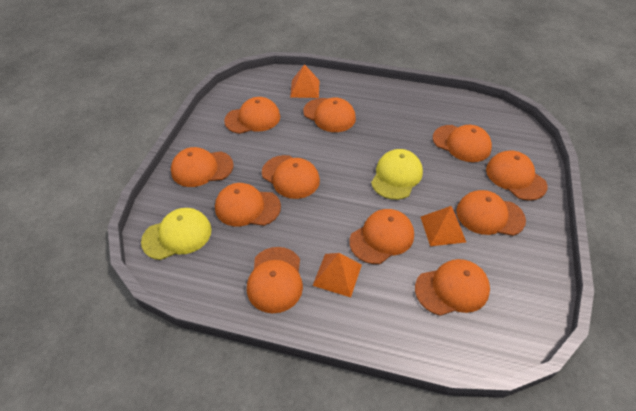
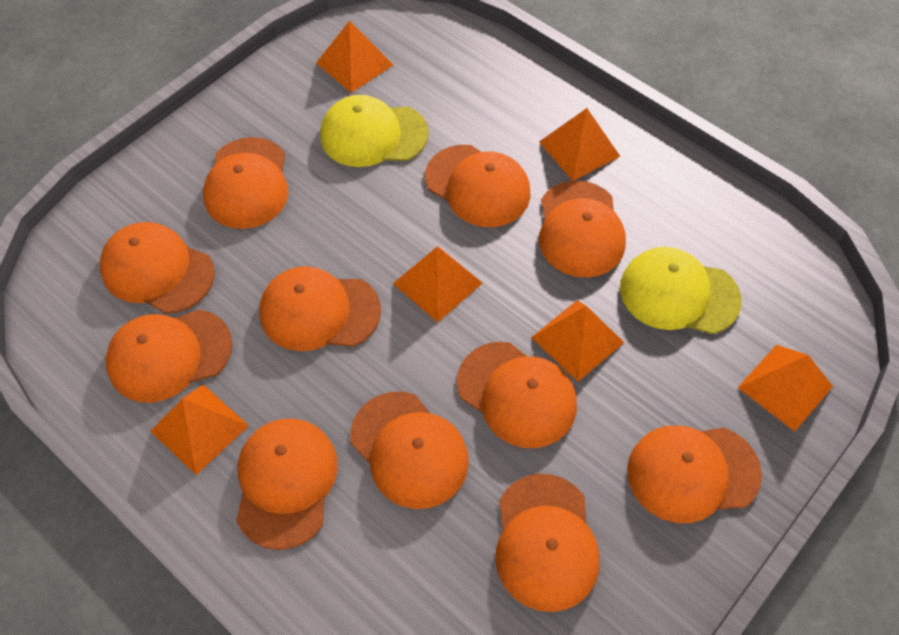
orange pyramid: 3 -> 6

